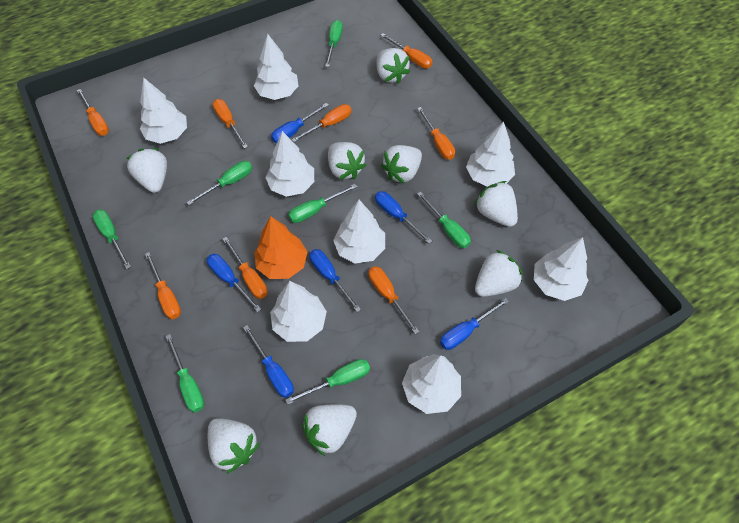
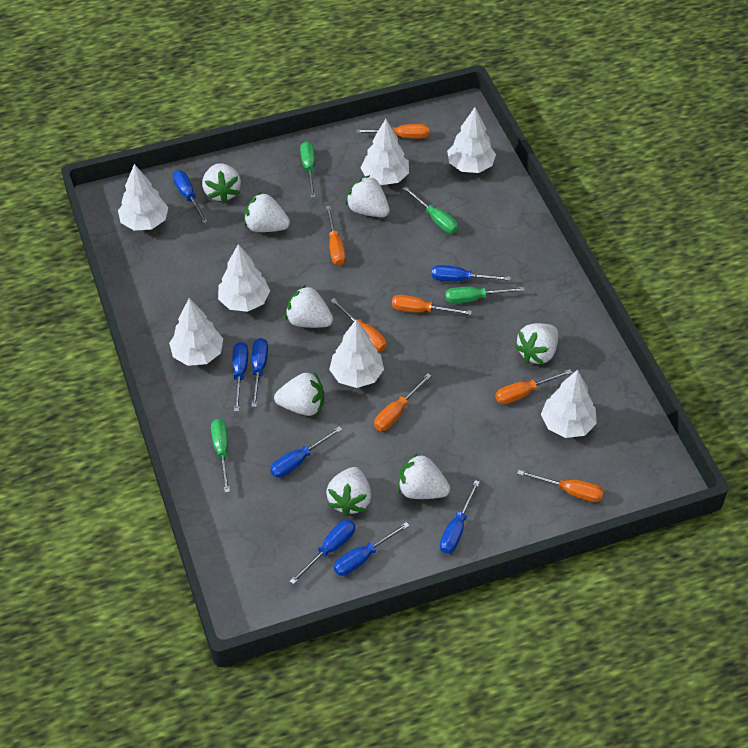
blue screwdriver: 6 -> 8
green screwdriver: 7 -> 4
orange screwdriver: 8 -> 7
orange tree: 1 -> 0
white tree: 8 -> 7

